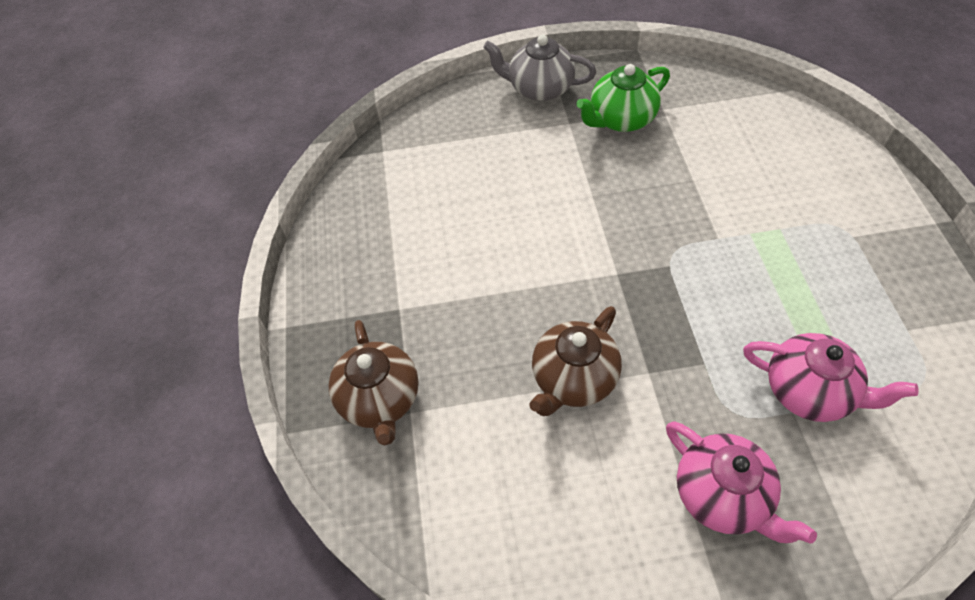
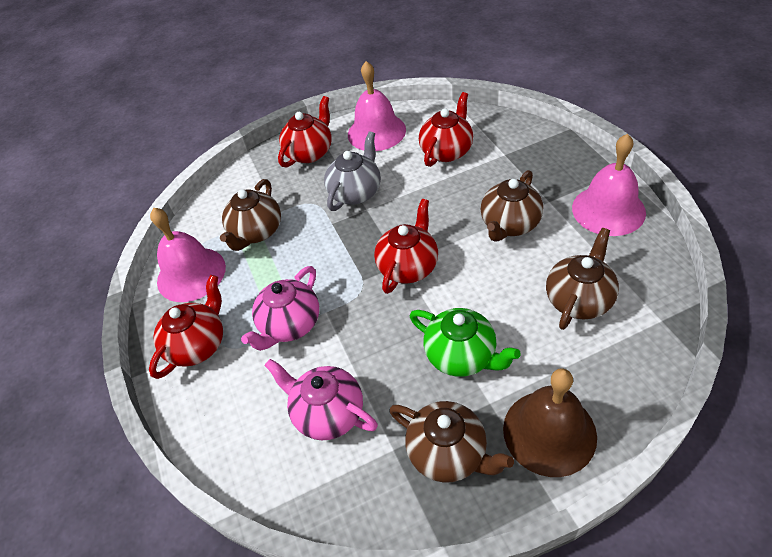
brown bell: 0 -> 1
brown teapot: 2 -> 4
pink bell: 0 -> 3
red teapot: 0 -> 4

